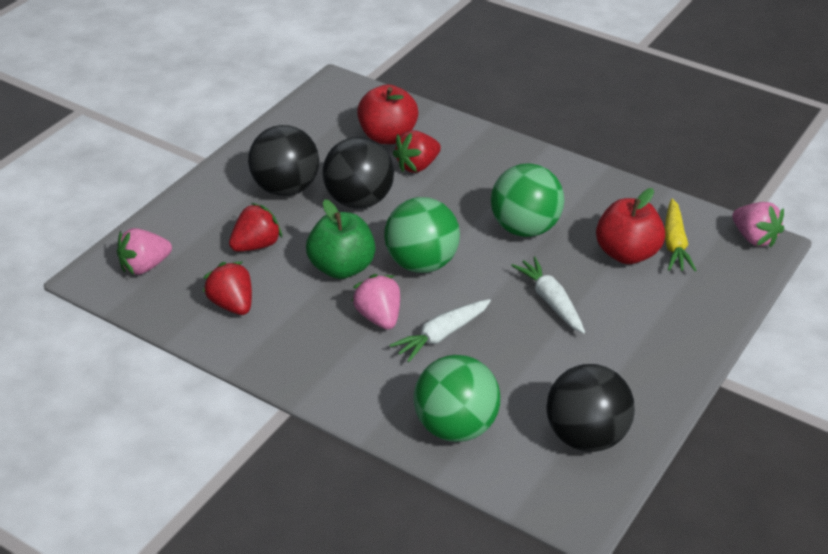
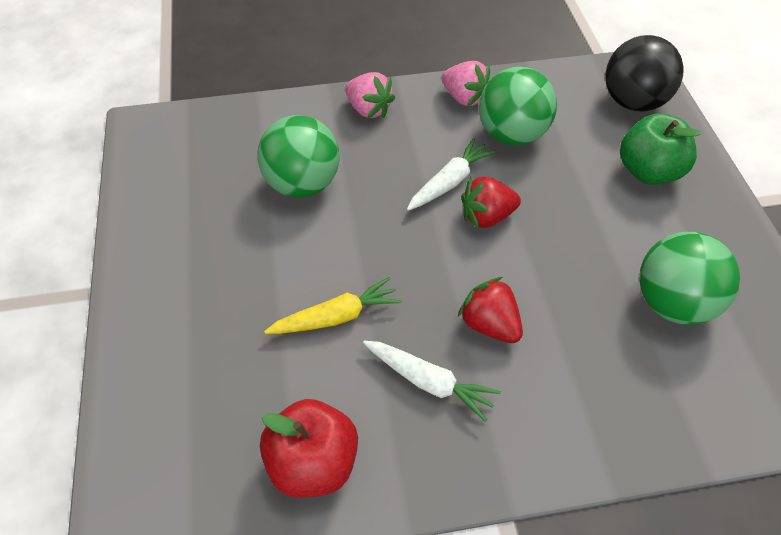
black ball: 3 -> 1
pink strawberry: 3 -> 2
red apple: 2 -> 1
red strawberry: 3 -> 2

